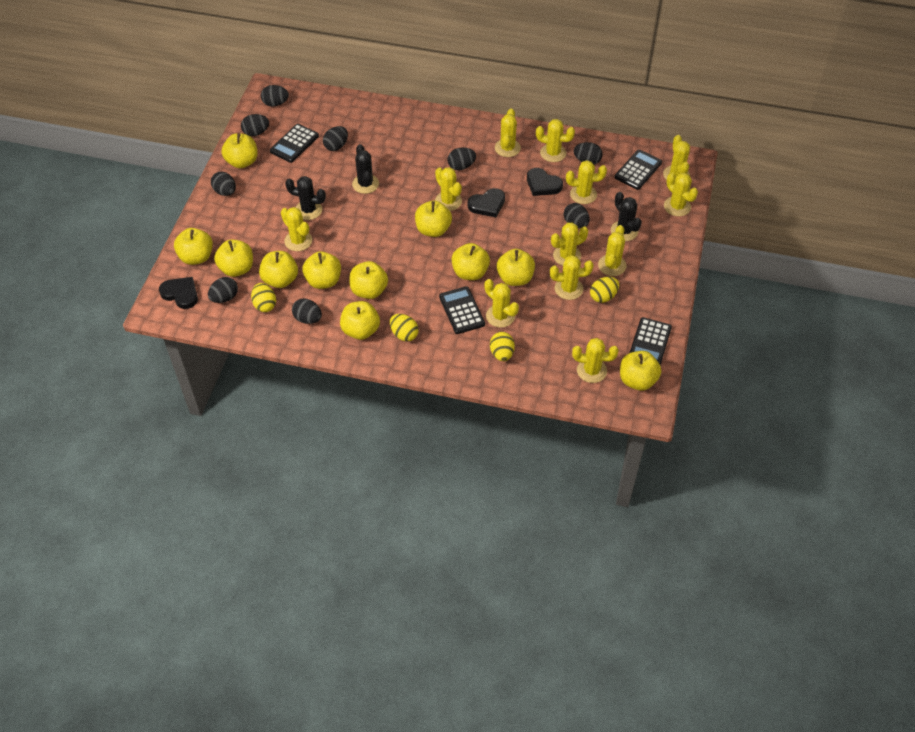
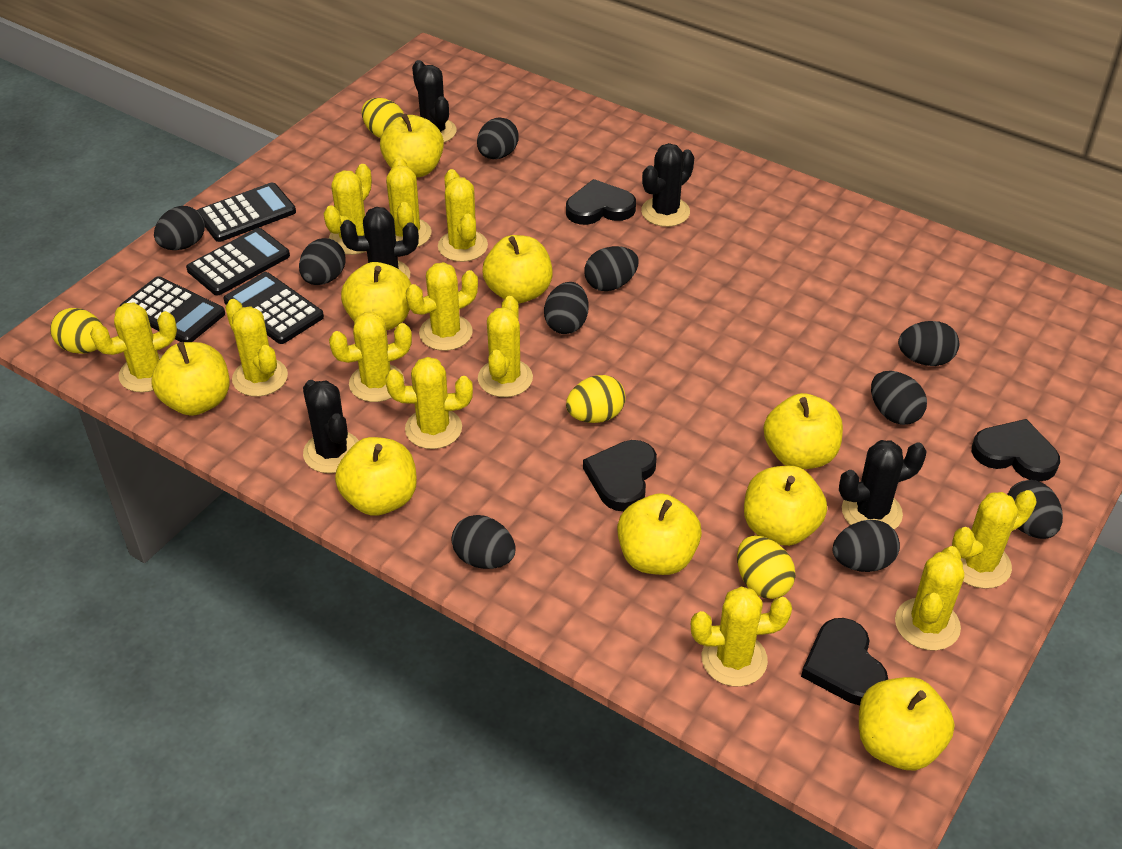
black cactus: 3 -> 5
black egg: 9 -> 10
black heart: 3 -> 4
yellow apple: 11 -> 9

